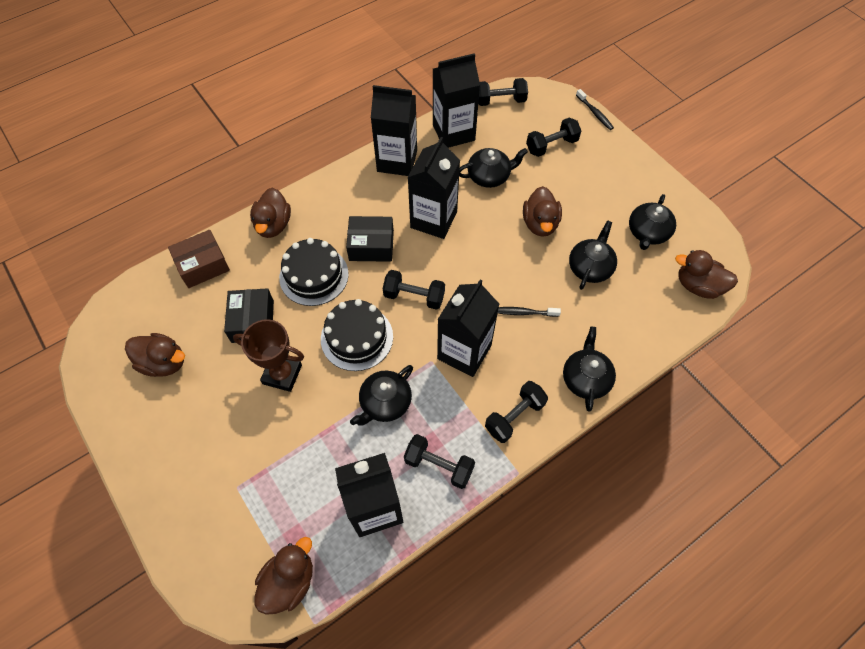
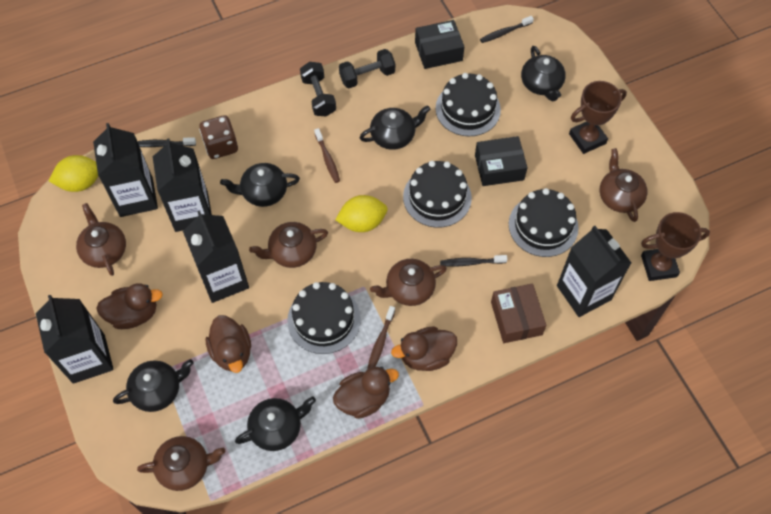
black cake: 2 -> 4
black dumbbell: 5 -> 2
black toothbrush: 2 -> 3
brown dice: 0 -> 1
brown duck: 5 -> 4
brown teapot: 0 -> 5
brown toothbrush: 0 -> 2
brown trophy: 1 -> 2
yellow lemon: 0 -> 2

